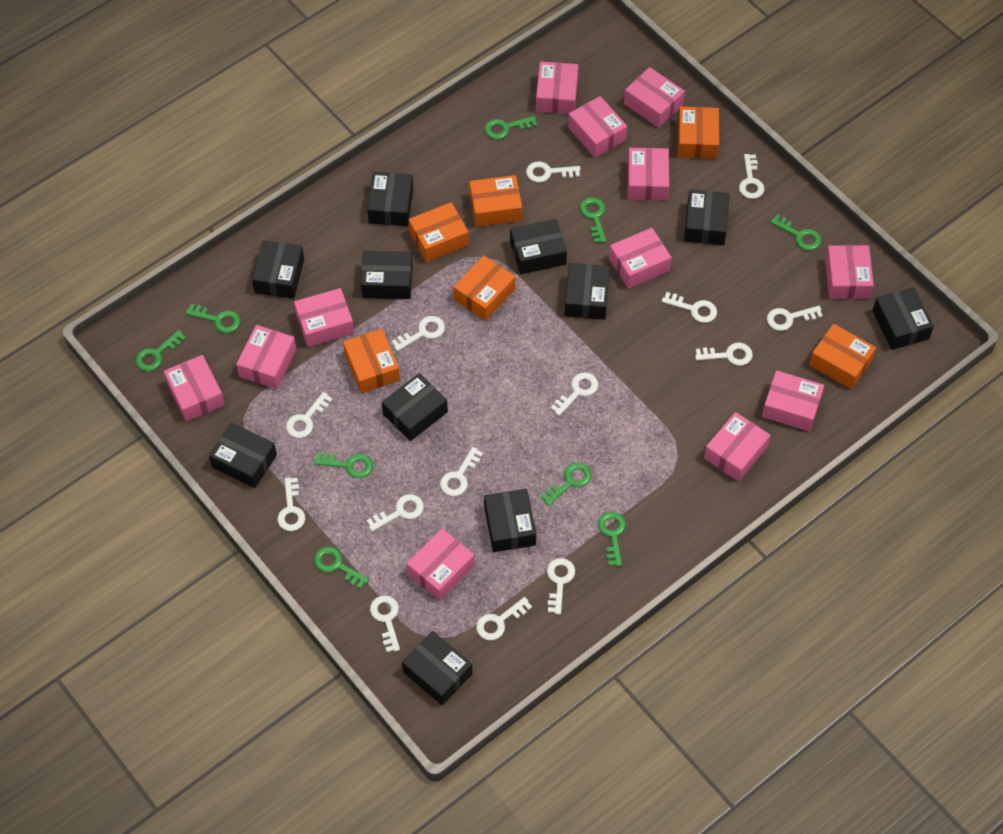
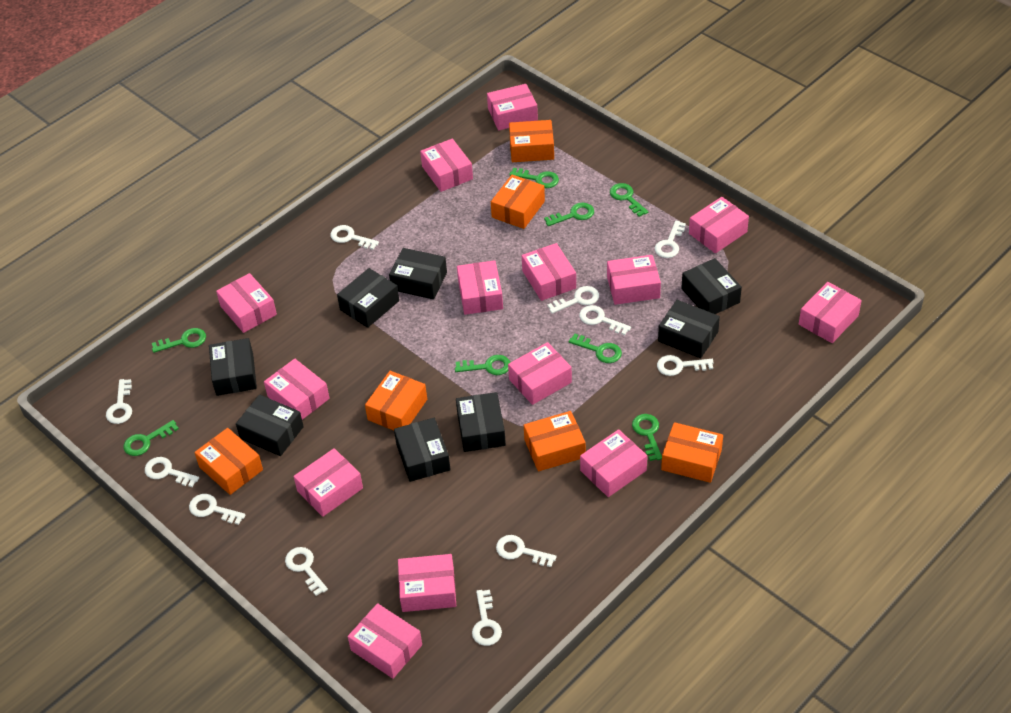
black box: 11 -> 8
green key: 9 -> 8
pink box: 12 -> 14
white key: 14 -> 11

